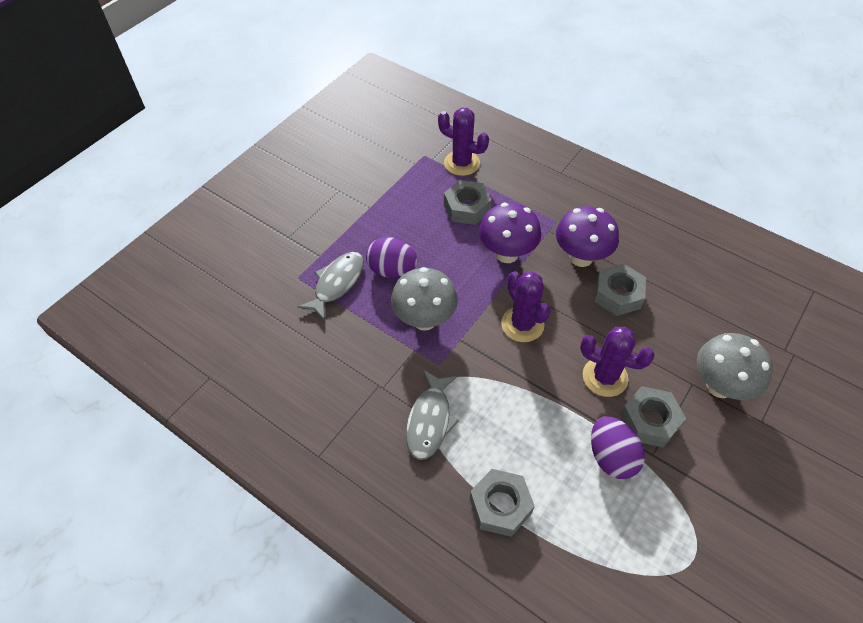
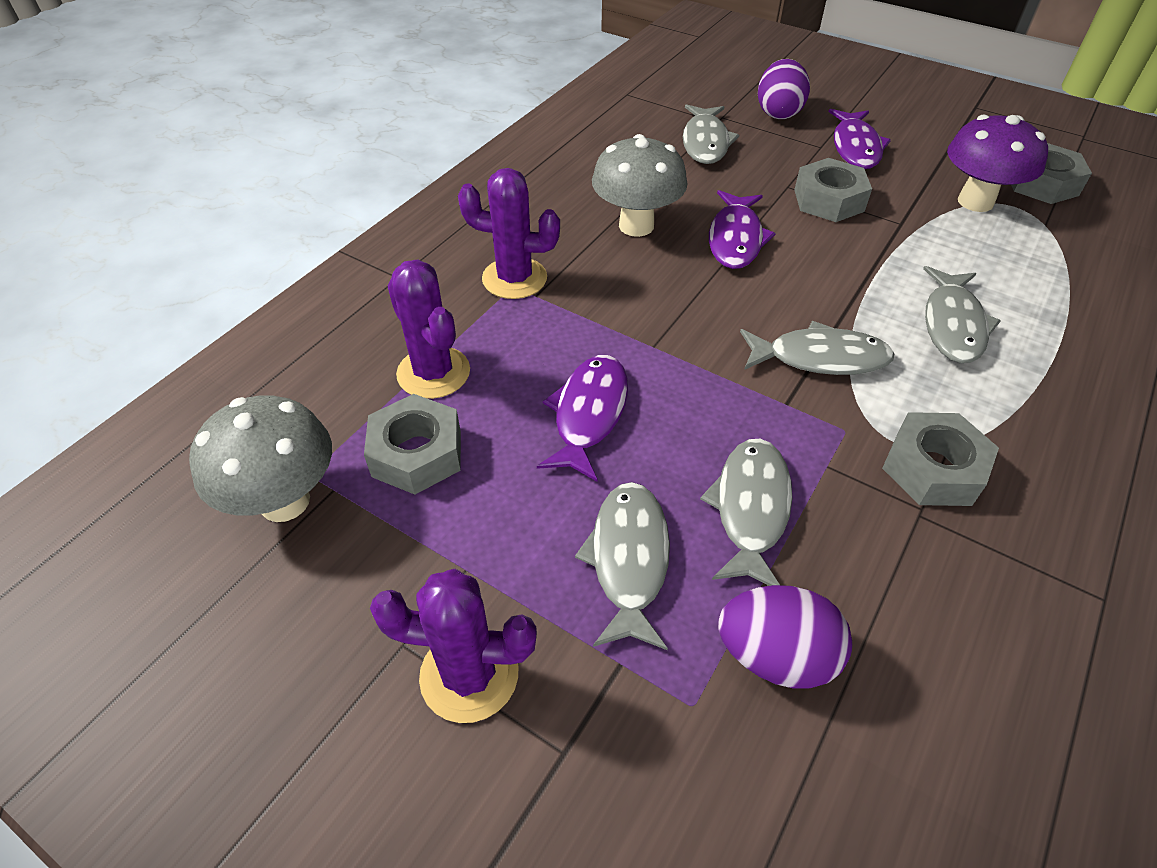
grey fish: 2 -> 5
purple fish: 0 -> 3
purple mushroom: 2 -> 1

